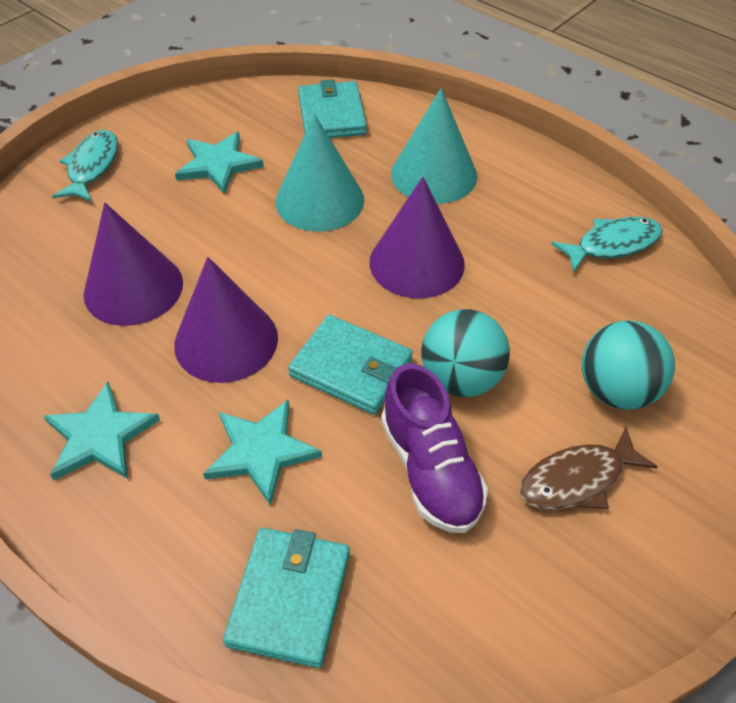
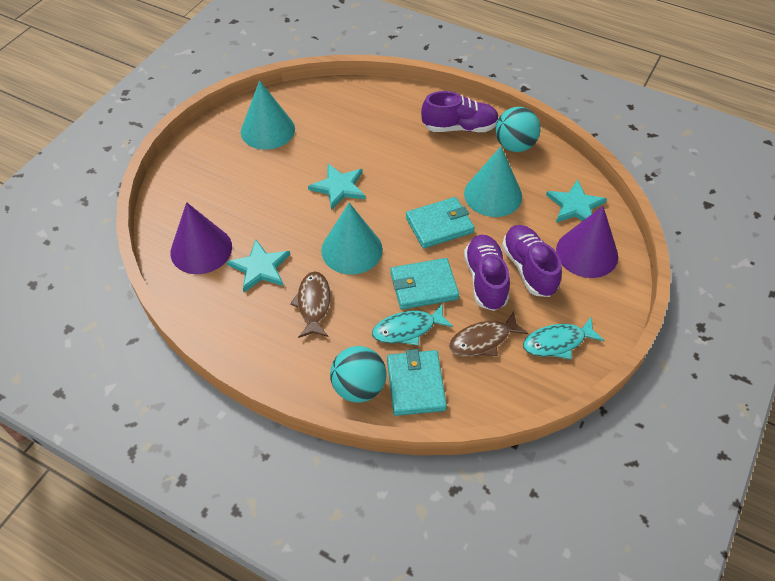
brown fish: 1 -> 2
purple cone: 3 -> 2
purple shoe: 1 -> 3
turquoise cone: 2 -> 3

